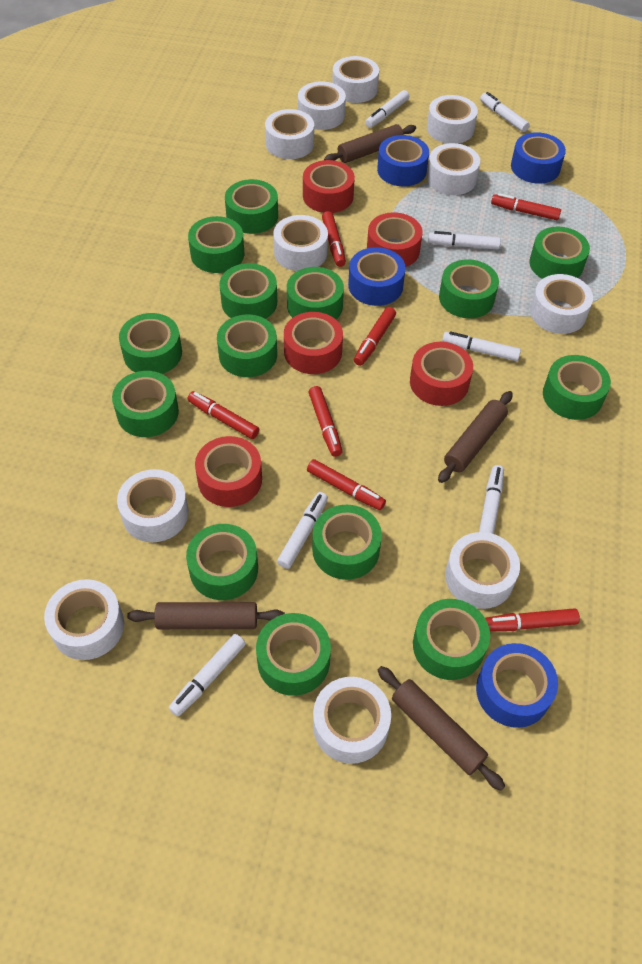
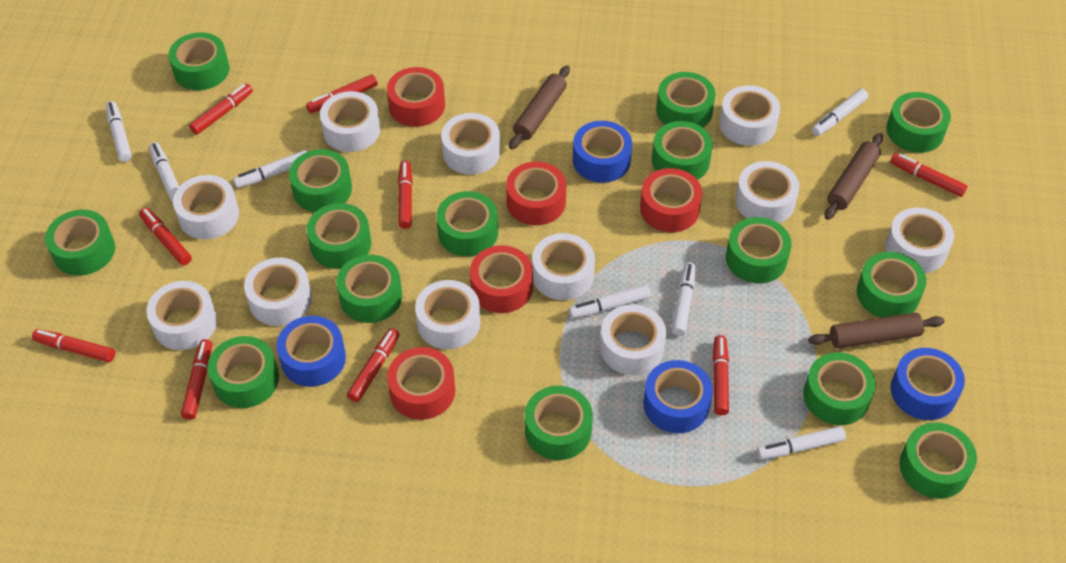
brown rolling pin: 4 -> 3
green tape: 14 -> 15
red marker: 7 -> 9

